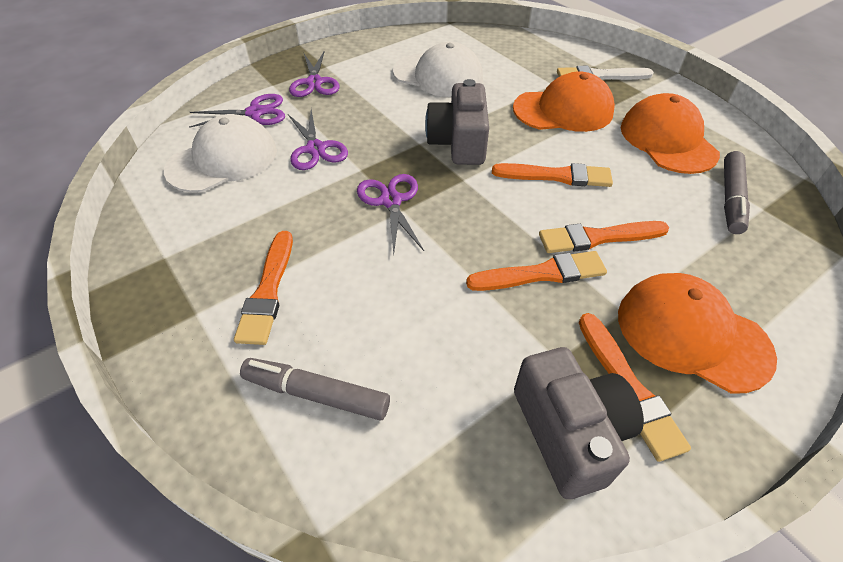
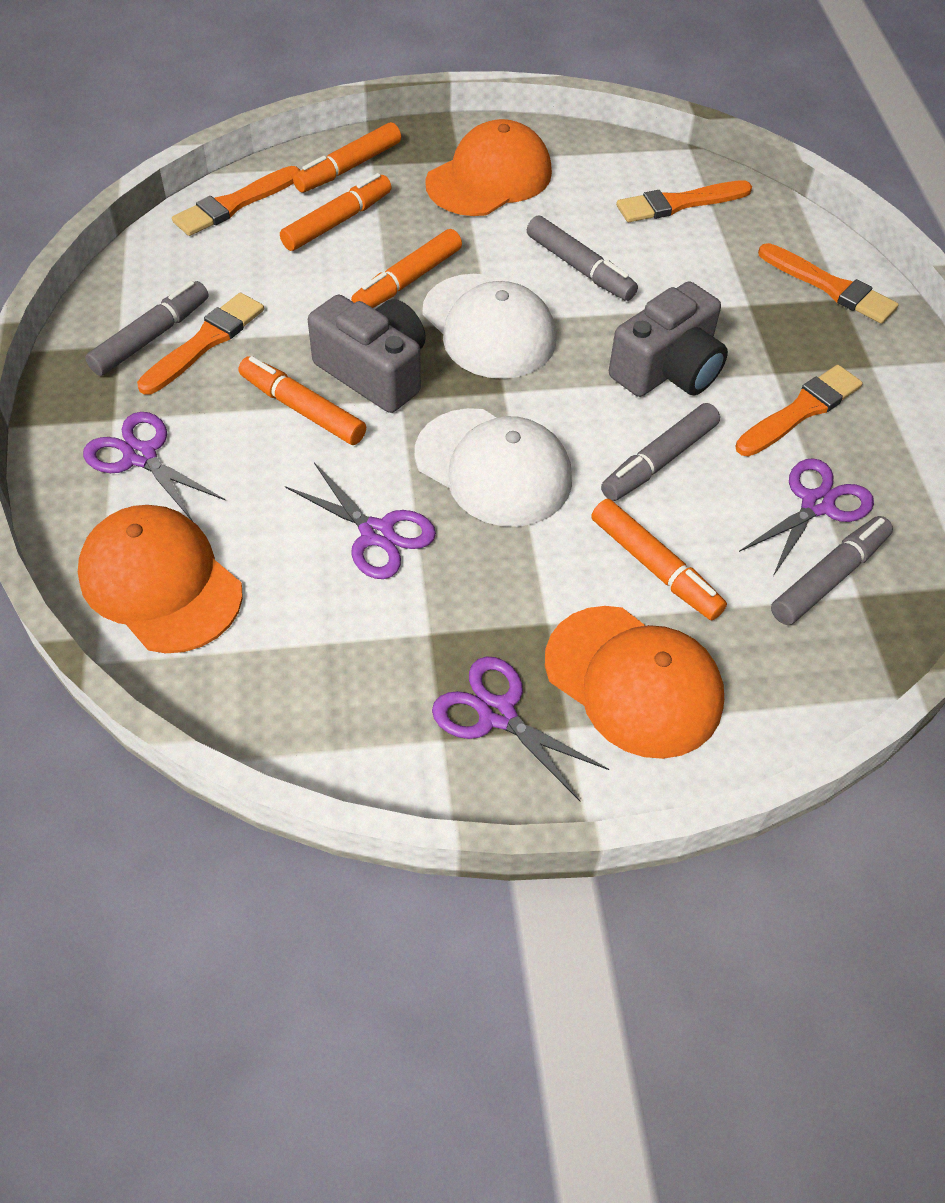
grey marker: 2 -> 4
orange marker: 0 -> 5
white brush: 1 -> 0

